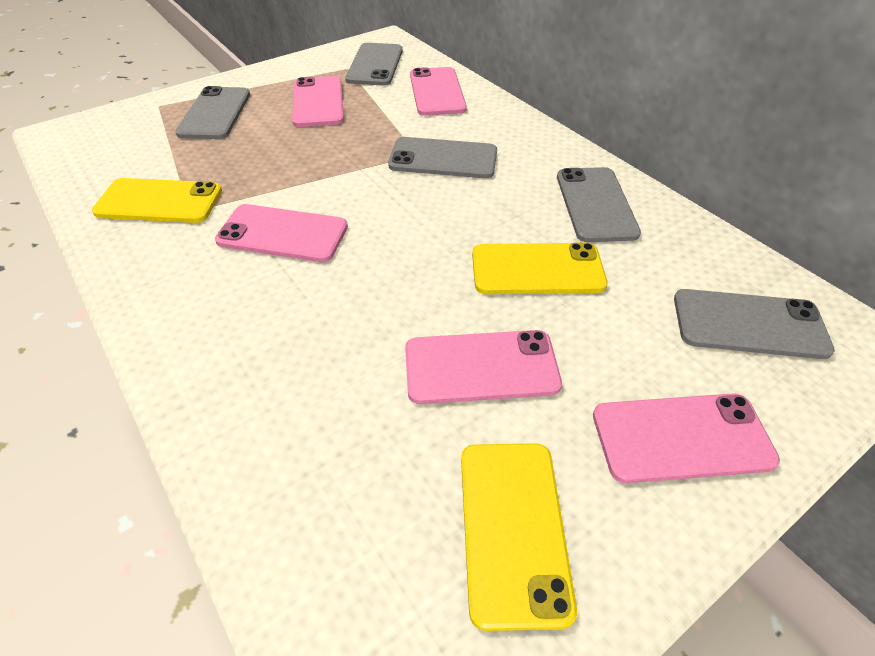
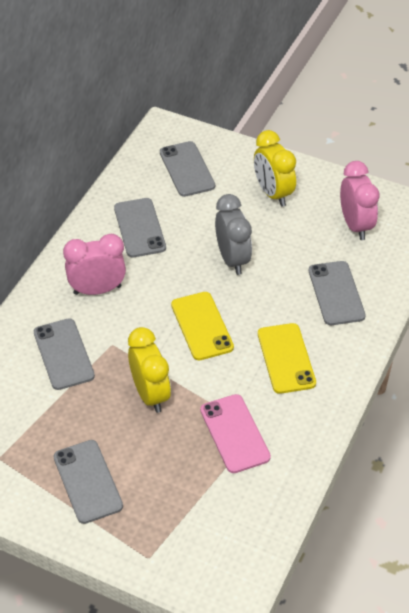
grey clock: 0 -> 1
pink clock: 0 -> 2
pink phone: 5 -> 1
yellow clock: 0 -> 2
yellow phone: 3 -> 2

